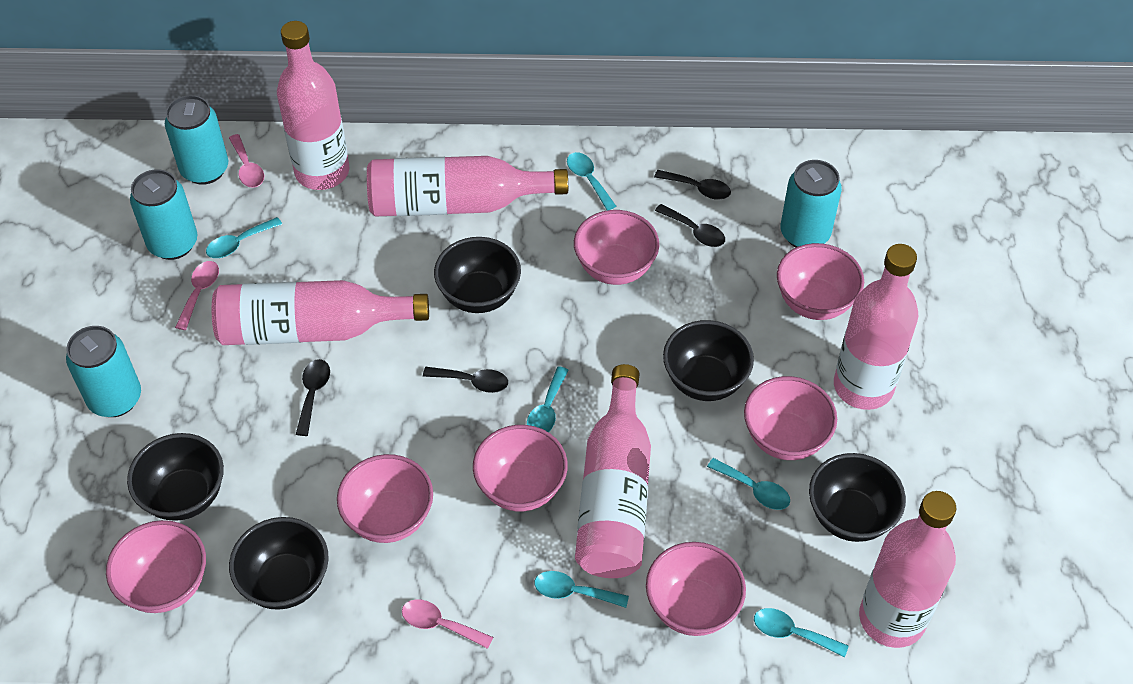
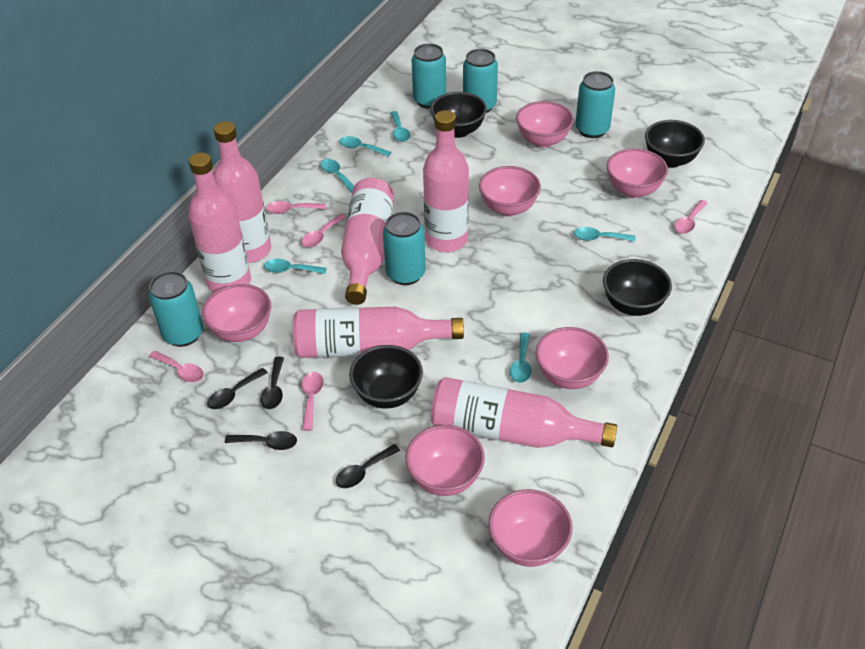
black bowl: 5 -> 4
pink spoon: 3 -> 5
turquoise can: 4 -> 5

